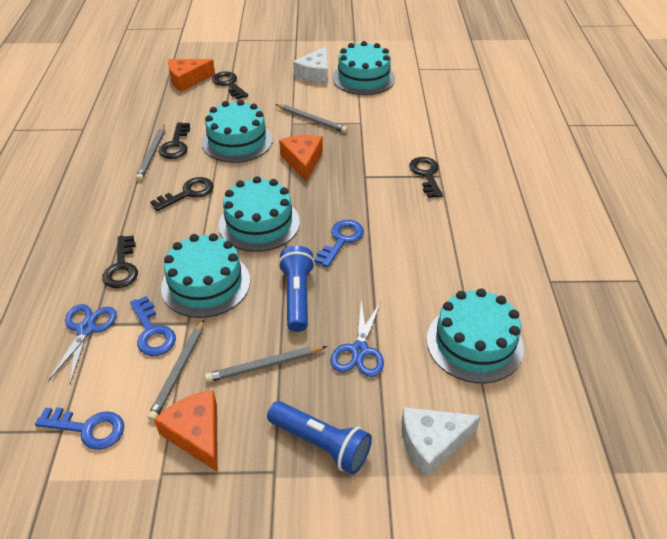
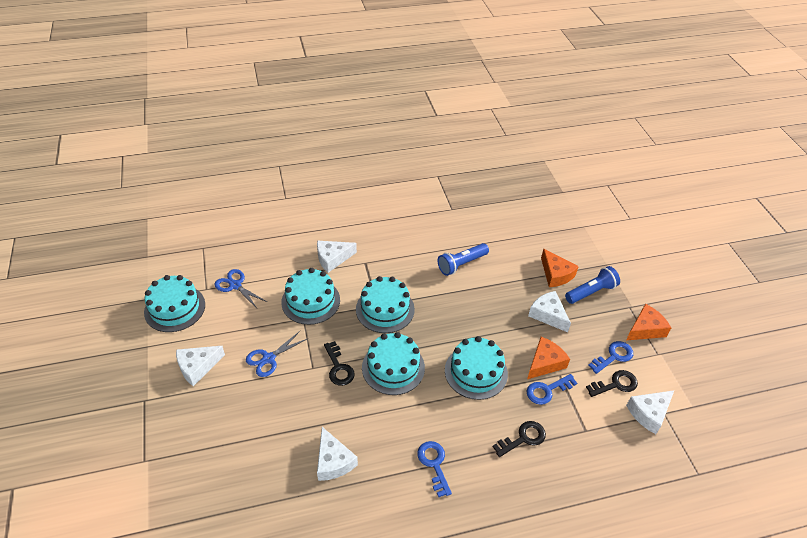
black key: 5 -> 3
grey pencil: 4 -> 0
white cheese: 2 -> 5

